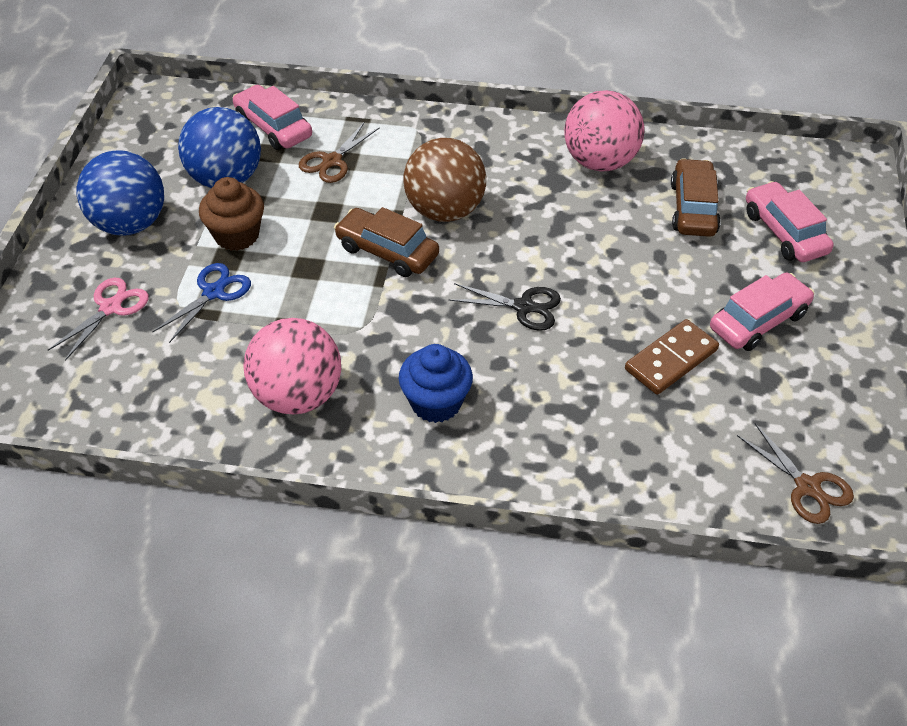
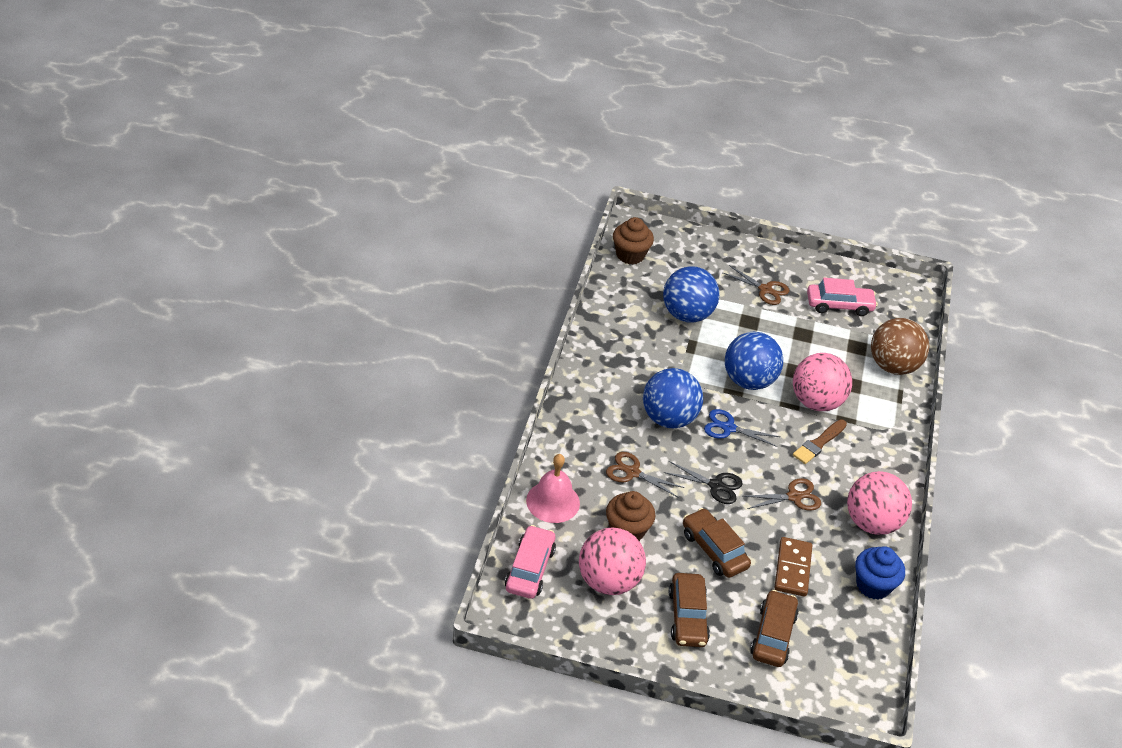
blue ball: 2 -> 3
brown brush: 0 -> 1
brown car: 2 -> 3
brown cupcake: 1 -> 2
brown scissors: 2 -> 3
pink ball: 2 -> 3
pink bell: 0 -> 1
pink car: 3 -> 2
pink scissors: 1 -> 0

